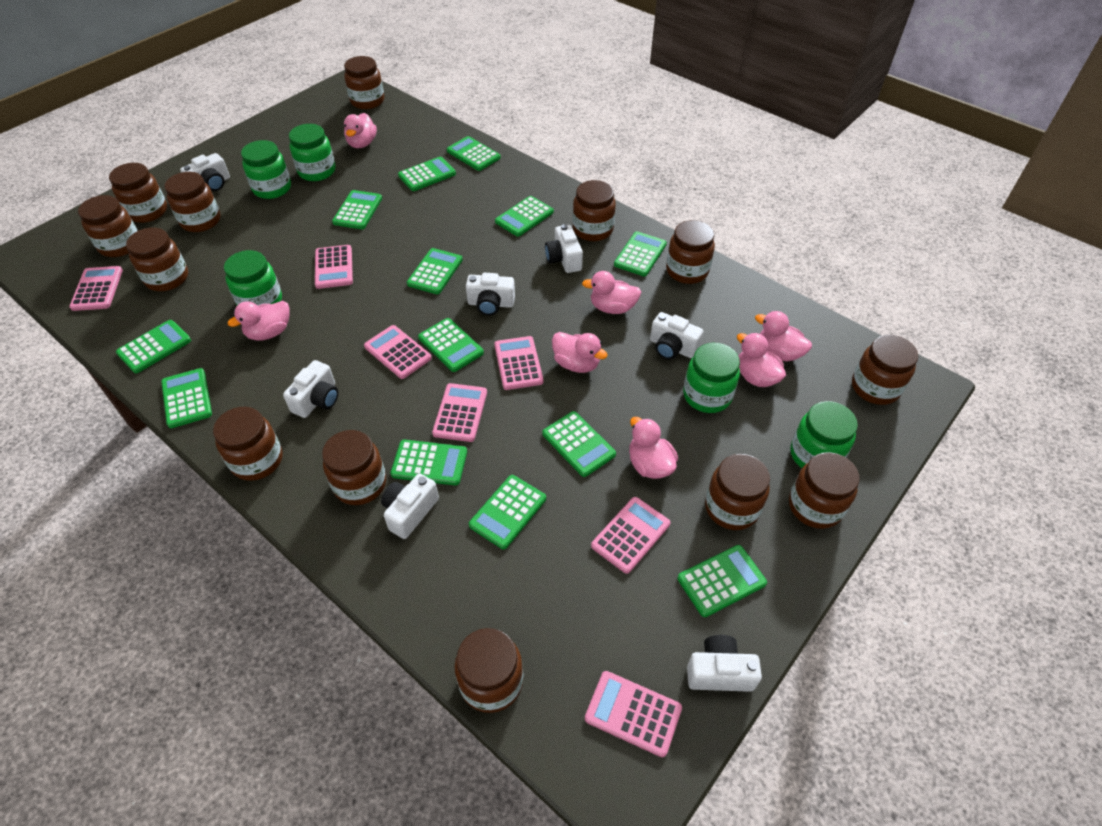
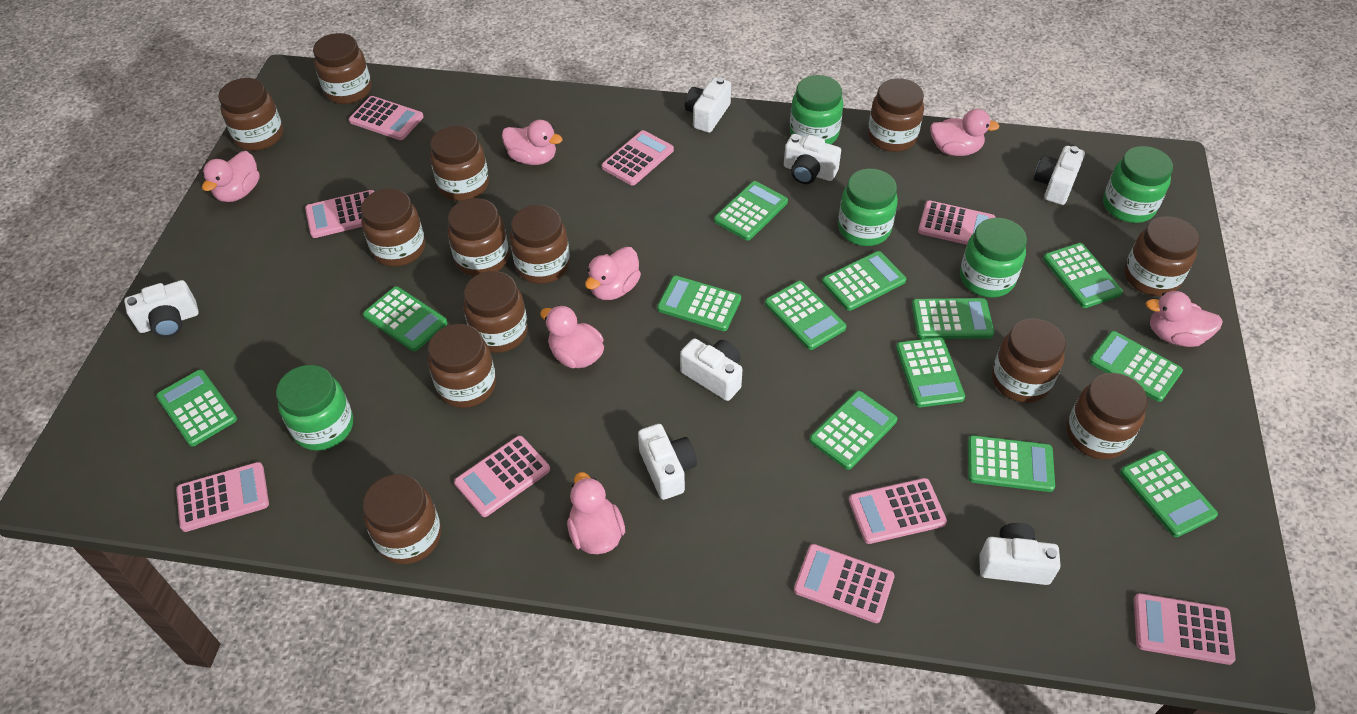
pink calculator: 7 -> 9

